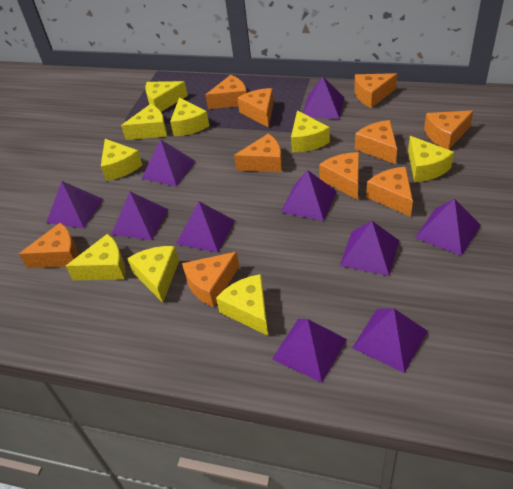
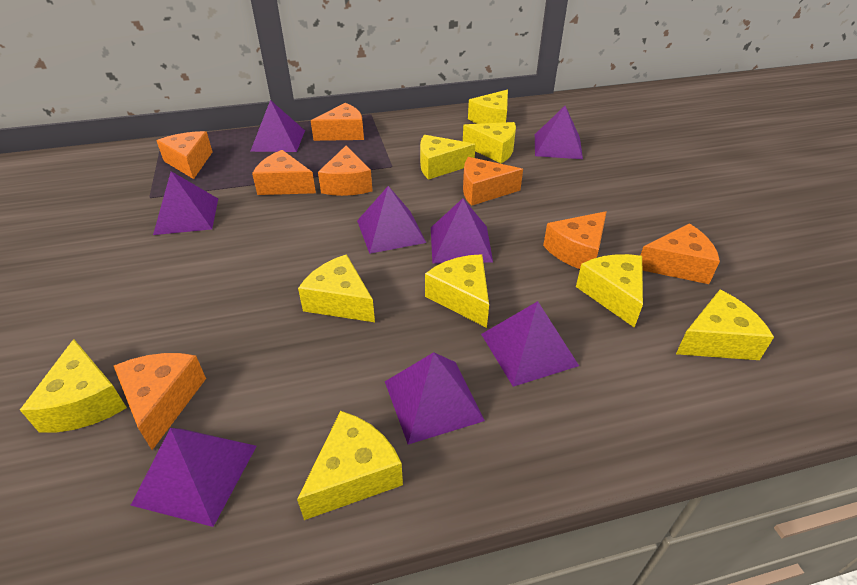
orange cheese: 10 -> 8
purple pyramid: 10 -> 8

